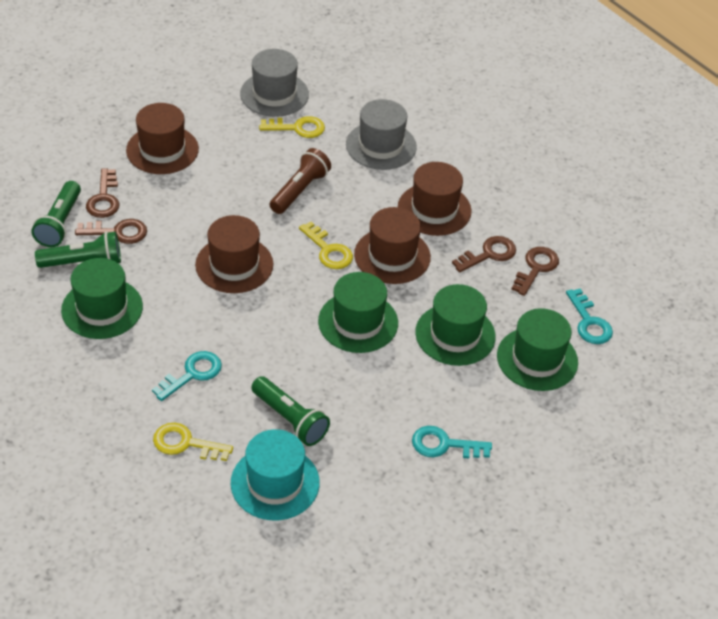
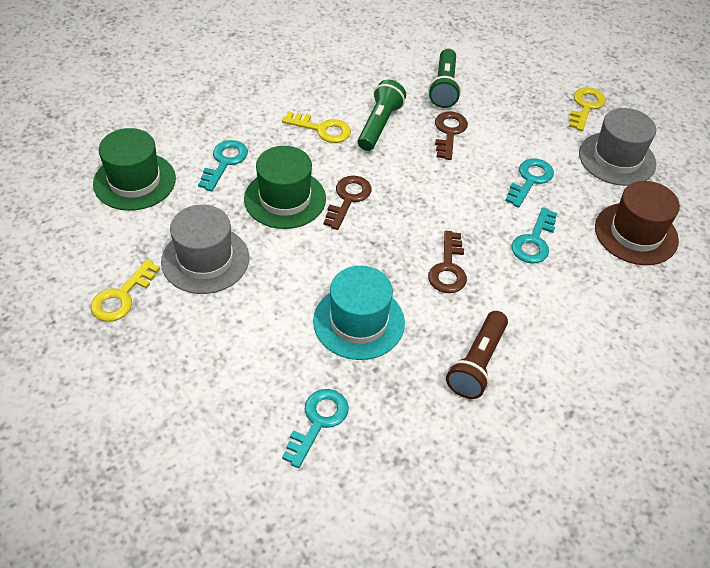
brown hat: 4 -> 1
brown key: 4 -> 3
green flashlight: 3 -> 2
green hat: 4 -> 2
turquoise key: 3 -> 4

